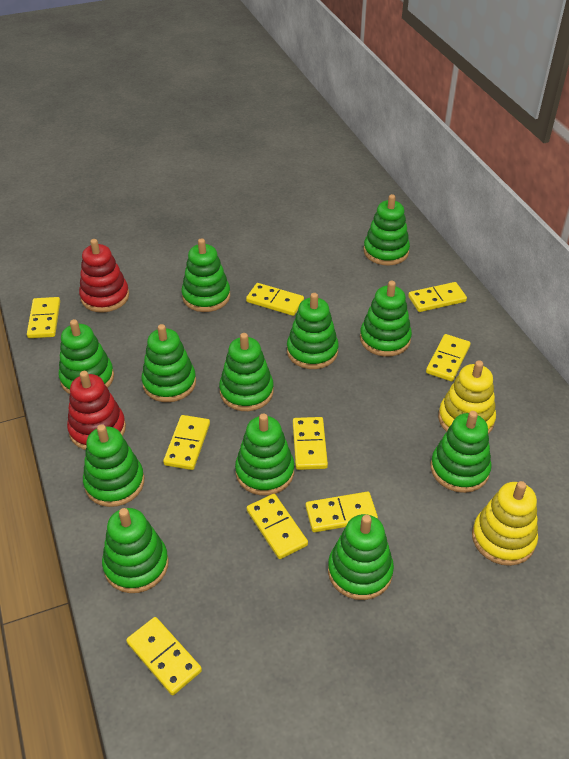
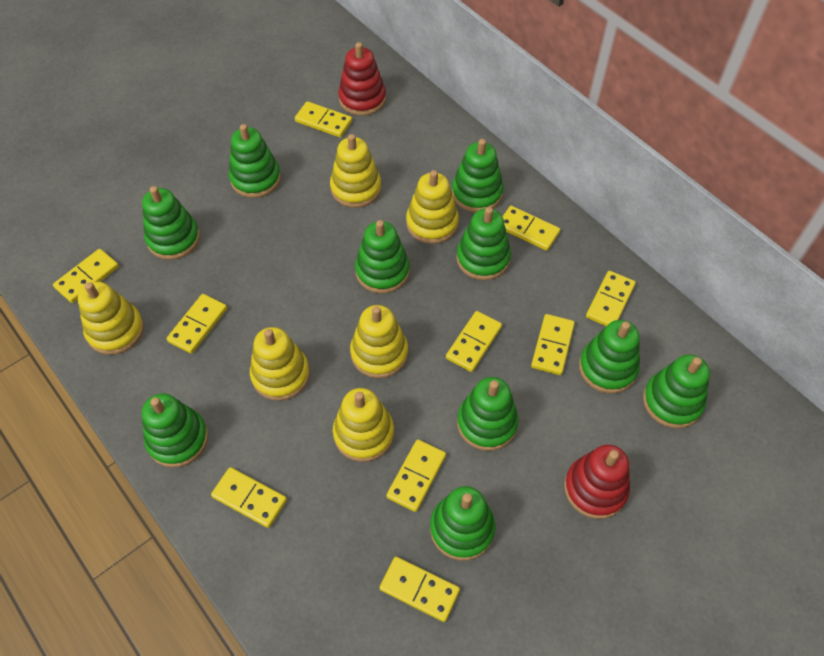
green stacking toy: 12 -> 10
yellow domino: 9 -> 10
yellow stacking toy: 2 -> 6

